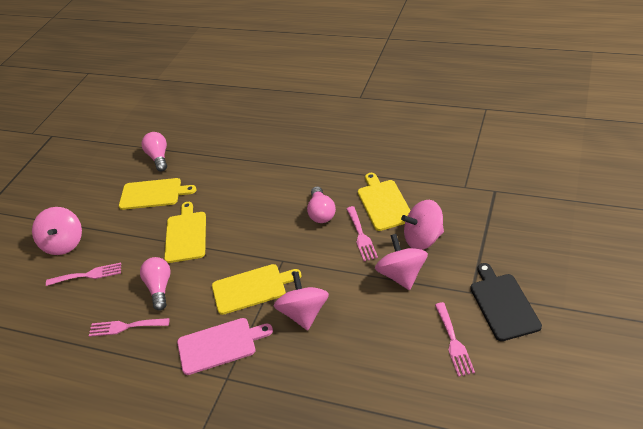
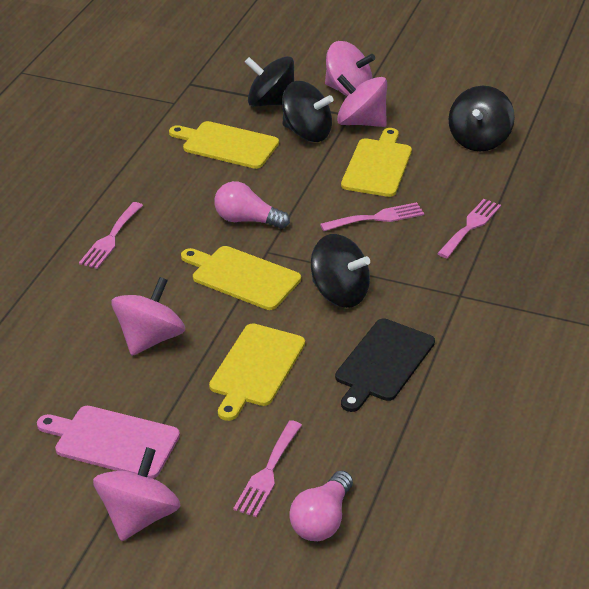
black spinning top: 0 -> 4
pink light bulb: 3 -> 2

